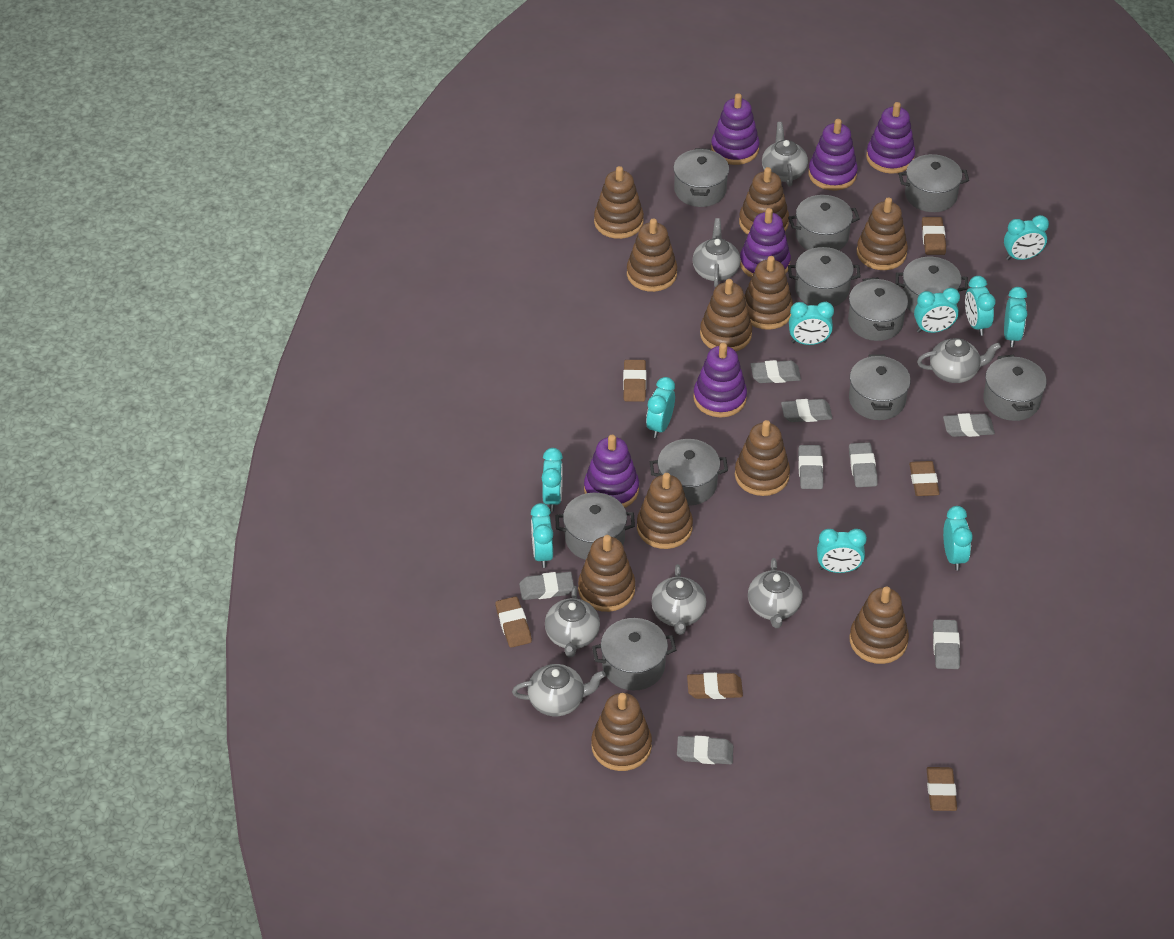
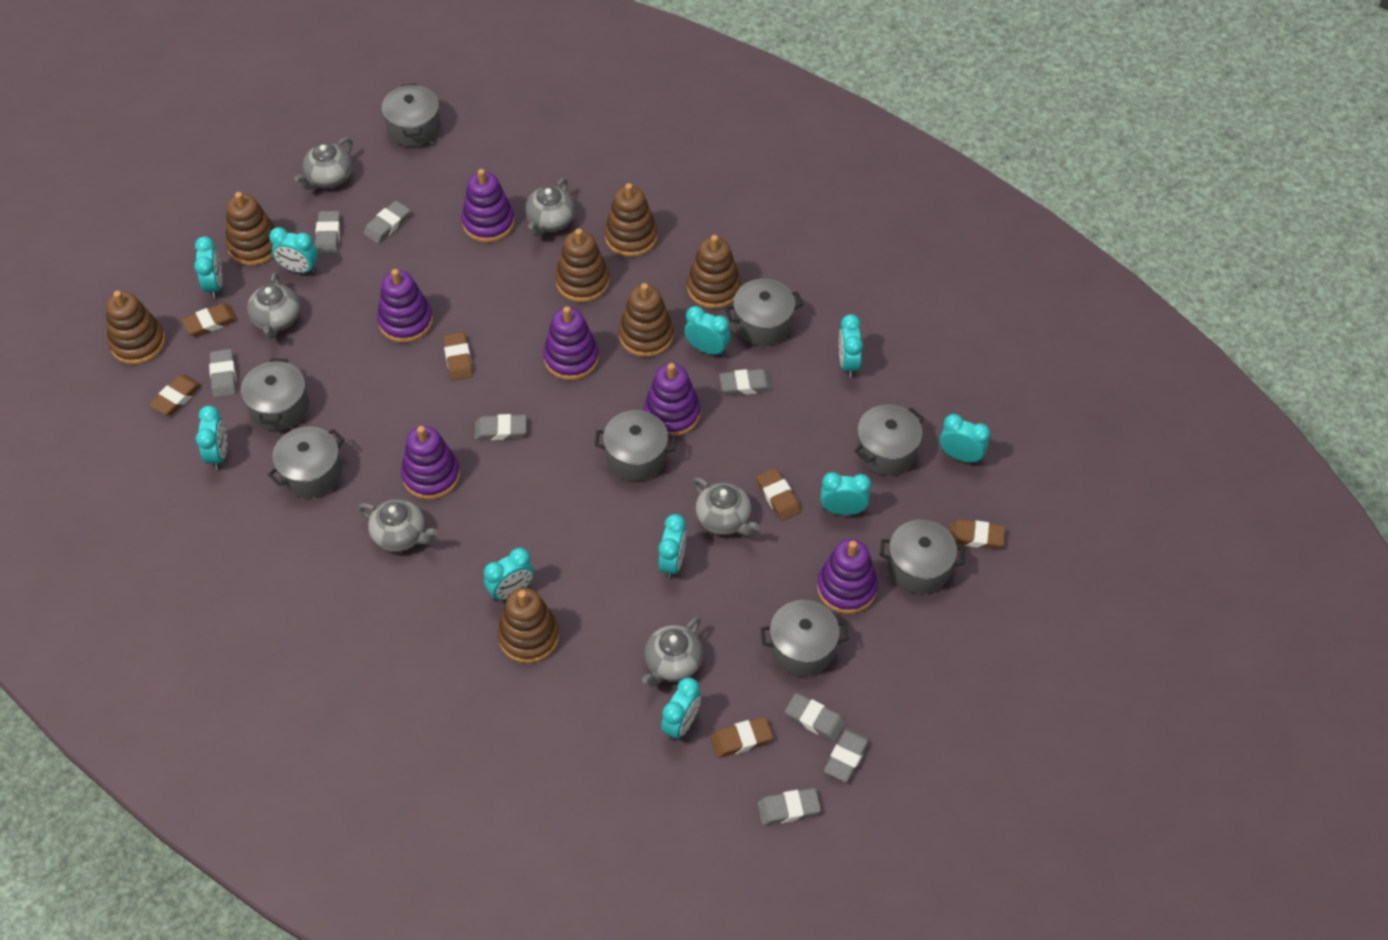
brown stacking toy: 11 -> 7
grey pot: 11 -> 8
grey teapot: 7 -> 6

